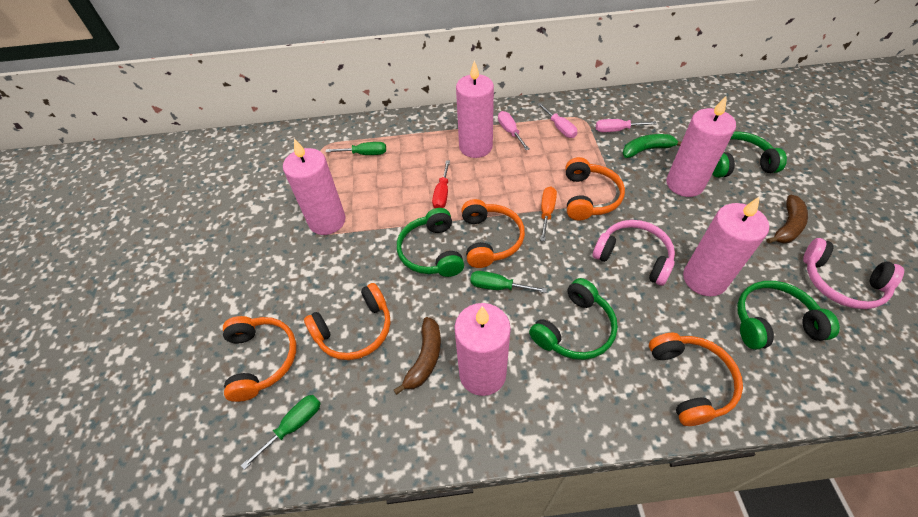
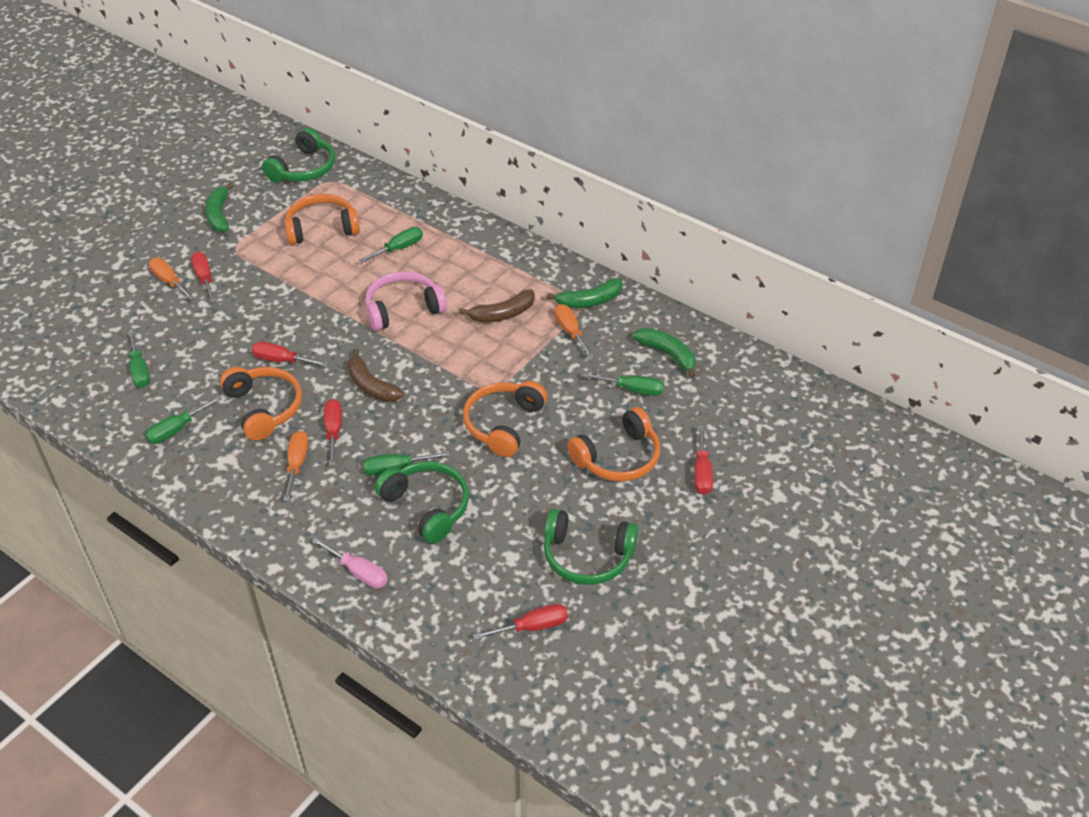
green banana: 1 -> 3
green headphones: 4 -> 3
green screwdriver: 3 -> 5
orange headphones: 5 -> 4
orange screwdriver: 1 -> 3
pink candle: 5 -> 0
pink headphones: 2 -> 1
pink screwdriver: 3 -> 1
red screwdriver: 1 -> 5

